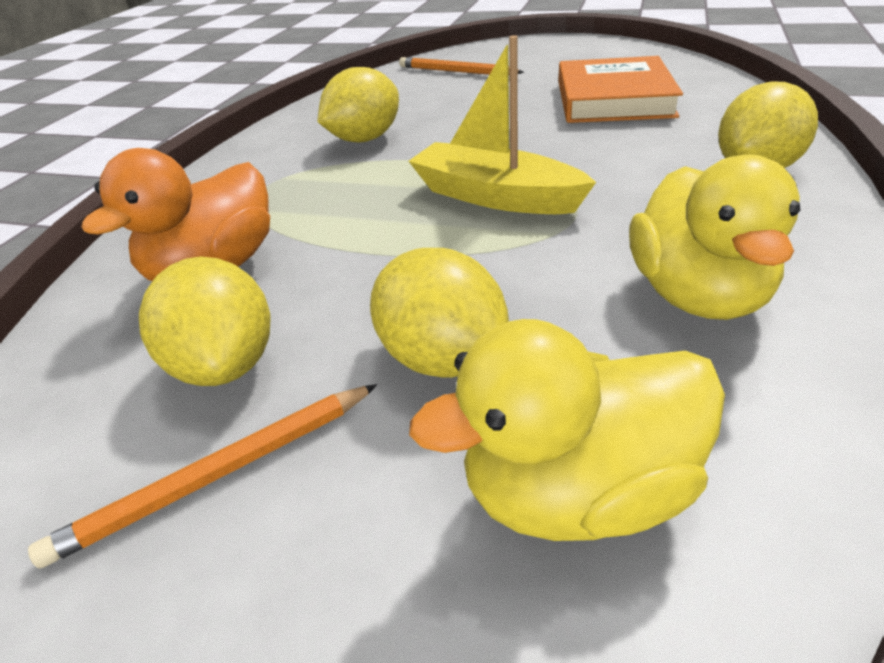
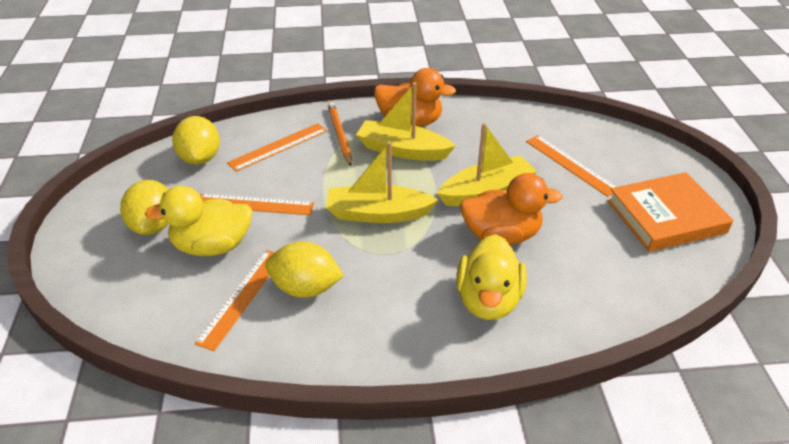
orange duck: 1 -> 2
orange pencil: 2 -> 1
orange ruler: 0 -> 4
yellow boat: 1 -> 3
yellow lemon: 4 -> 3

